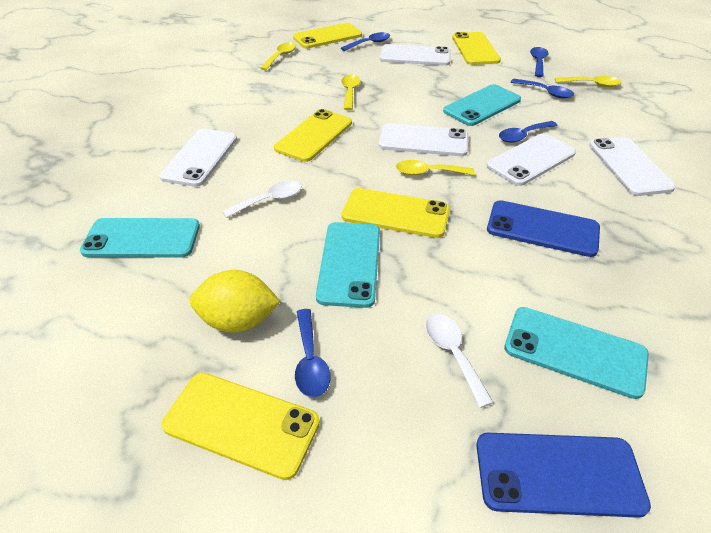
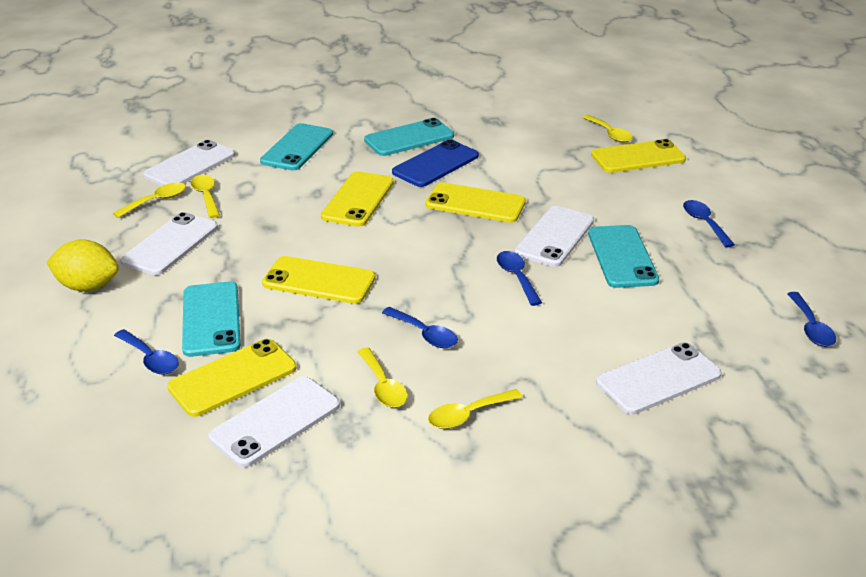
blue phone: 2 -> 1
white spoon: 2 -> 0
yellow spoon: 4 -> 5

